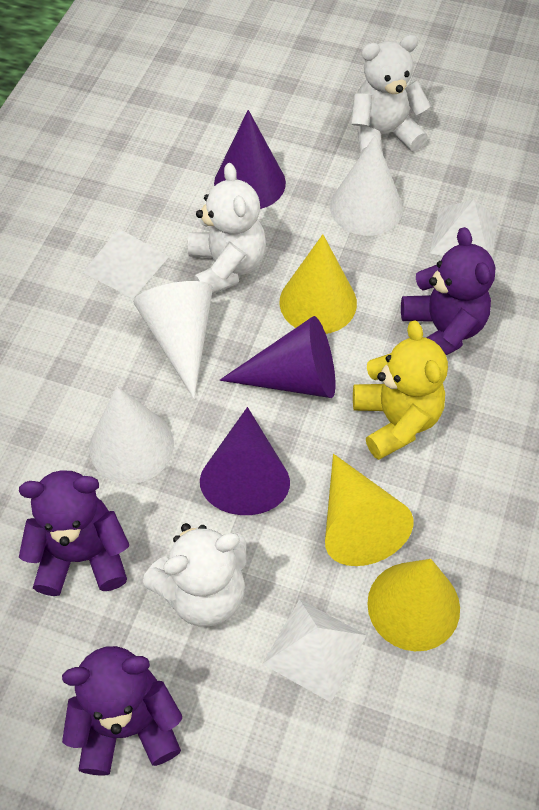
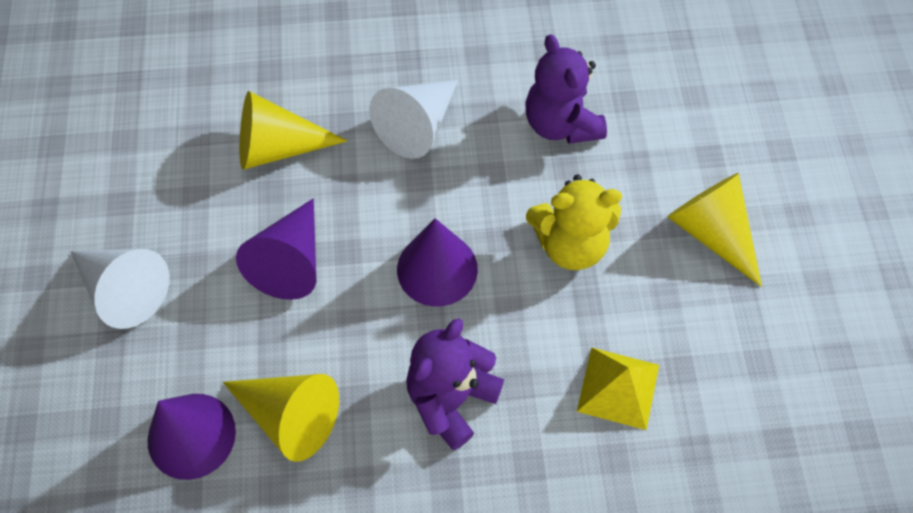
purple teddy bear: 3 -> 2
white cone: 3 -> 2
white pyramid: 3 -> 0
white teddy bear: 3 -> 0
yellow pyramid: 0 -> 1

